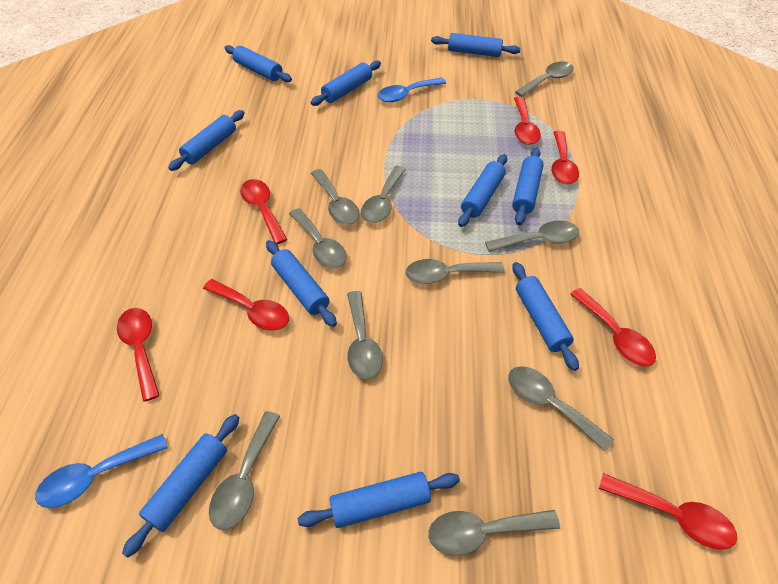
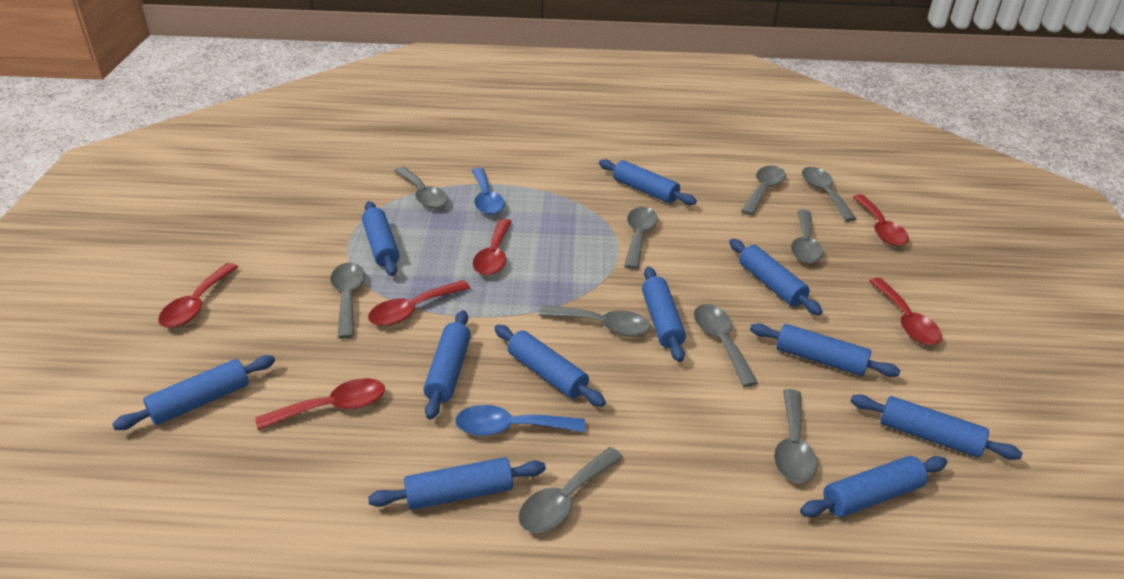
blue rolling pin: 10 -> 11
red spoon: 7 -> 6

